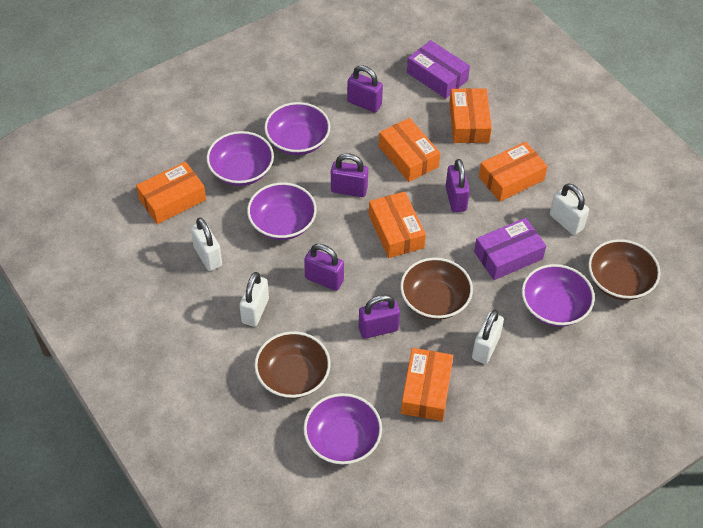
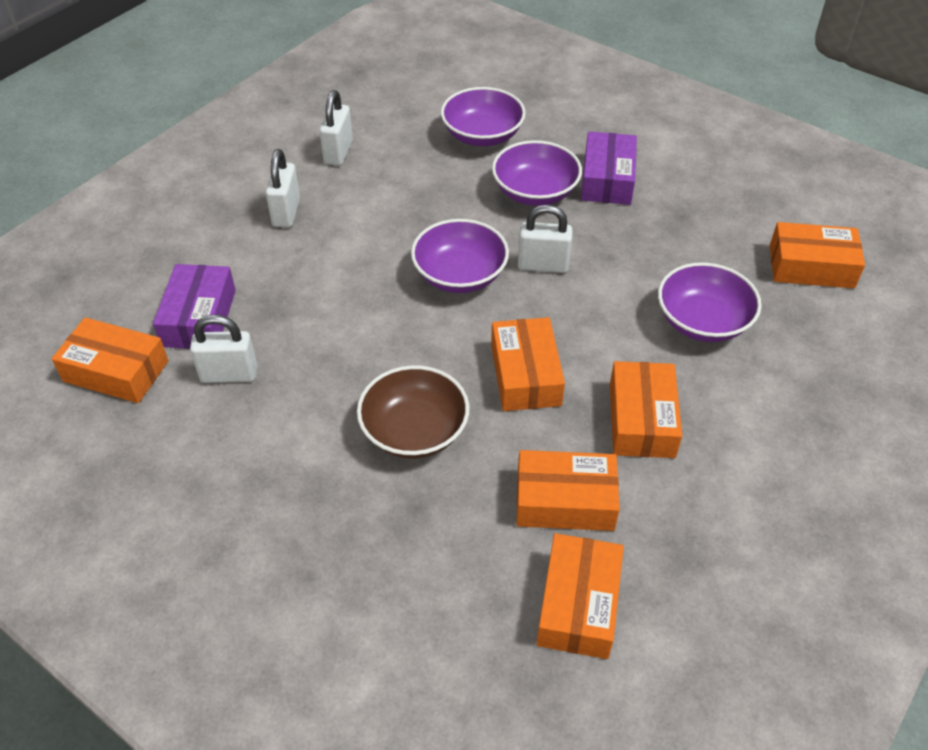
brown bowl: 3 -> 1
purple bowl: 5 -> 4
purple padlock: 5 -> 0

